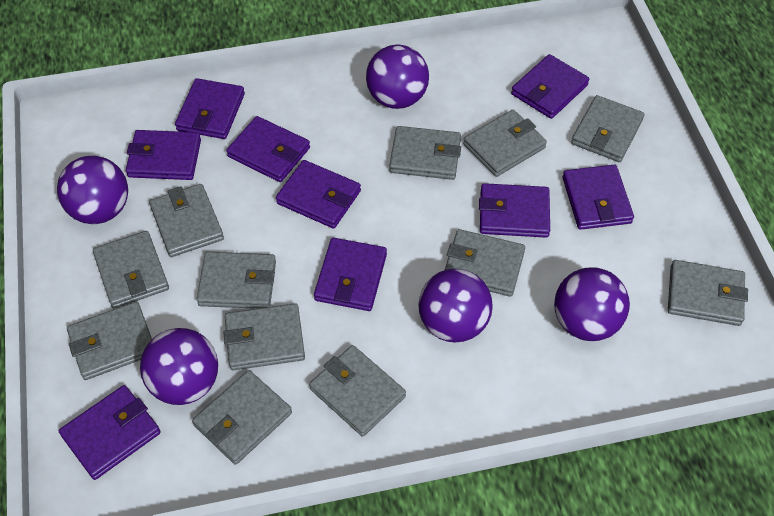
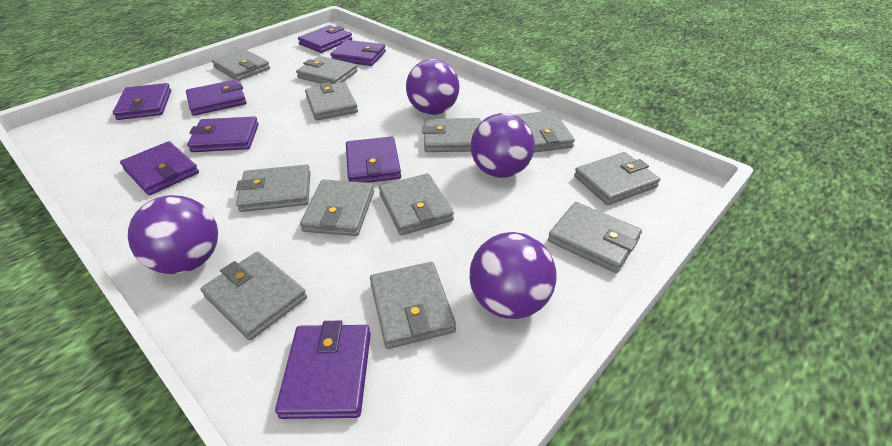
purple ball: 5 -> 4
purple wallet: 9 -> 8

